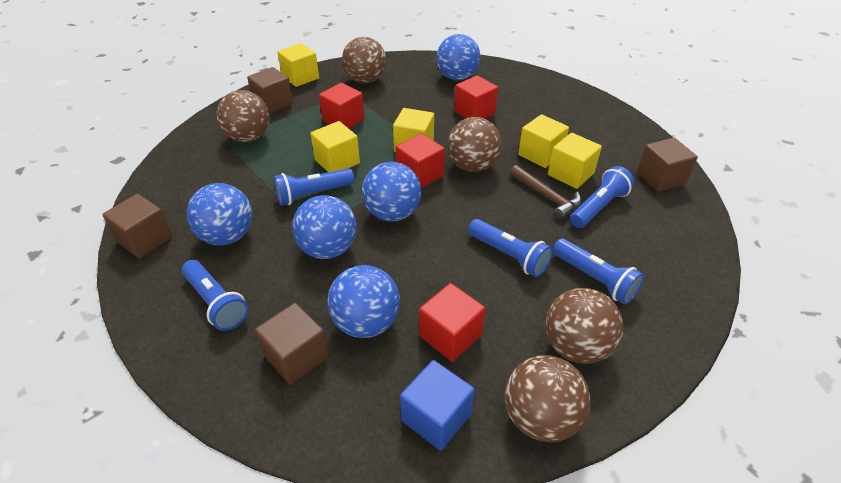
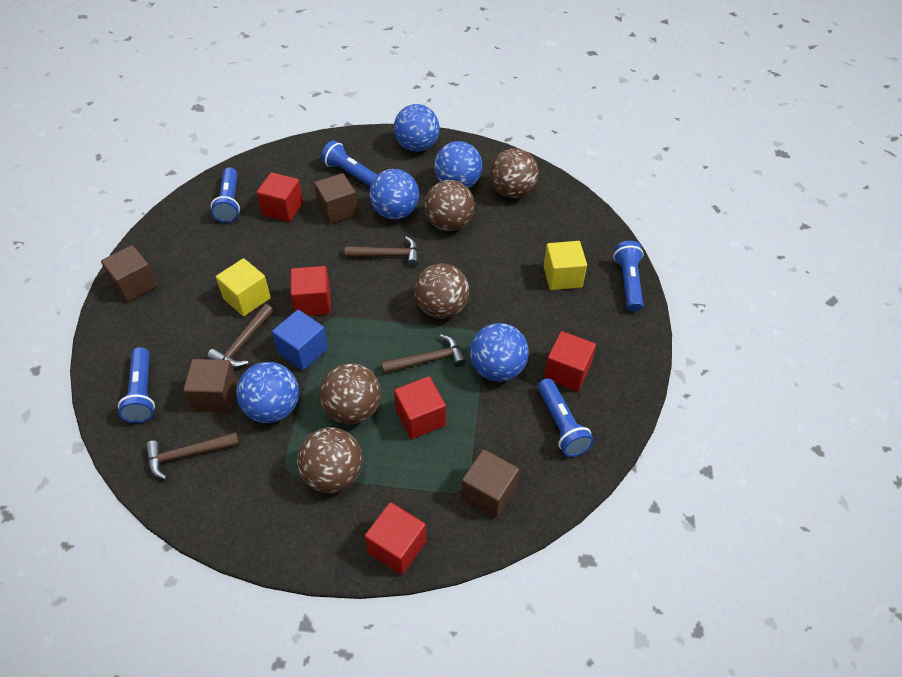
brown hammer: 1 -> 4
red cube: 4 -> 5
yellow cube: 5 -> 2

